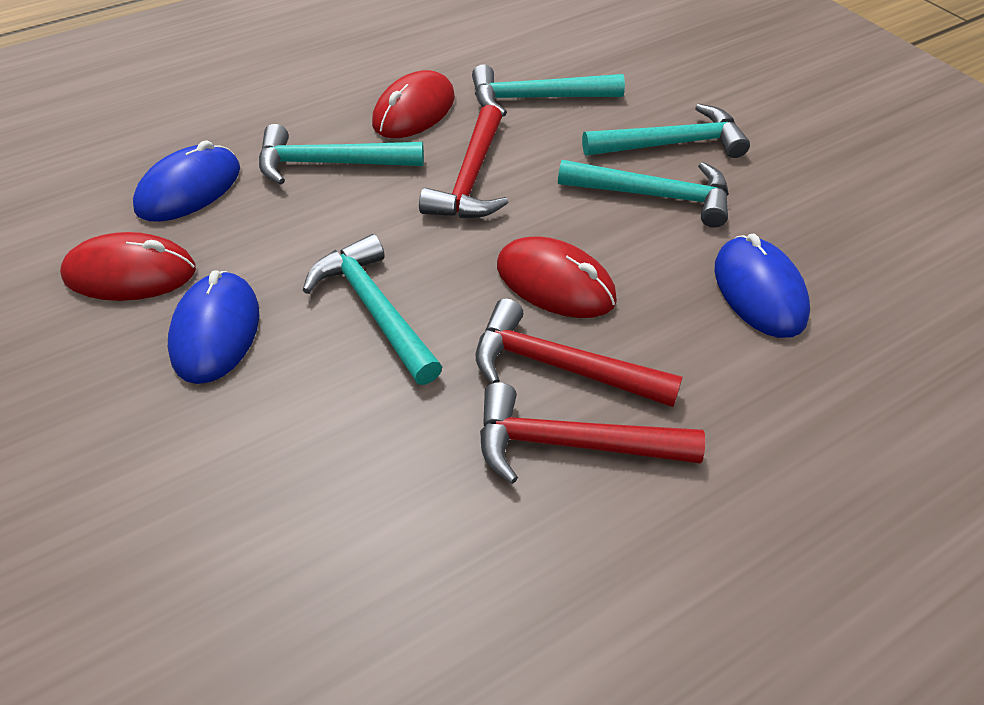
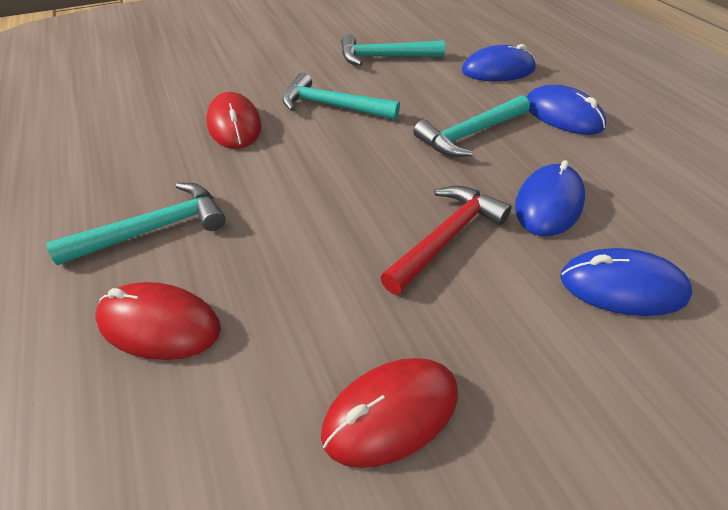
blue mouse: 3 -> 4
red hammer: 3 -> 1
turquoise hammer: 5 -> 4

